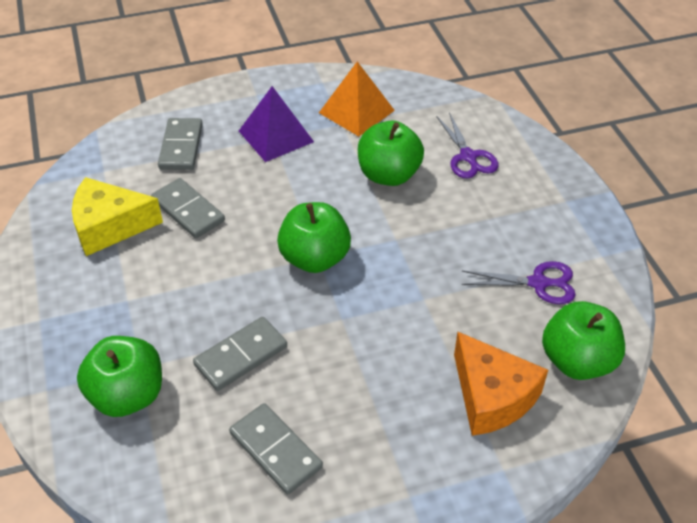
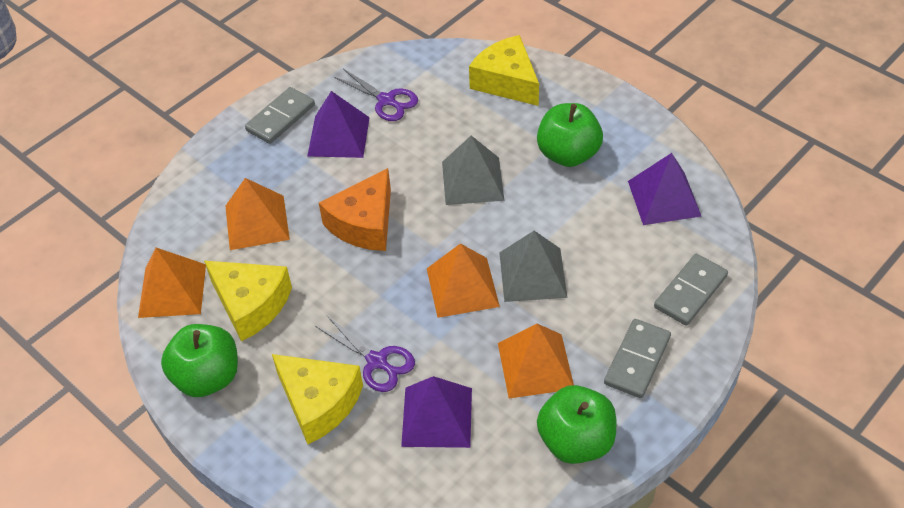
green apple: 4 -> 3
grey domino: 4 -> 3
grey pyramid: 0 -> 2
orange pyramid: 1 -> 4
purple pyramid: 1 -> 3
yellow cheese: 1 -> 3

